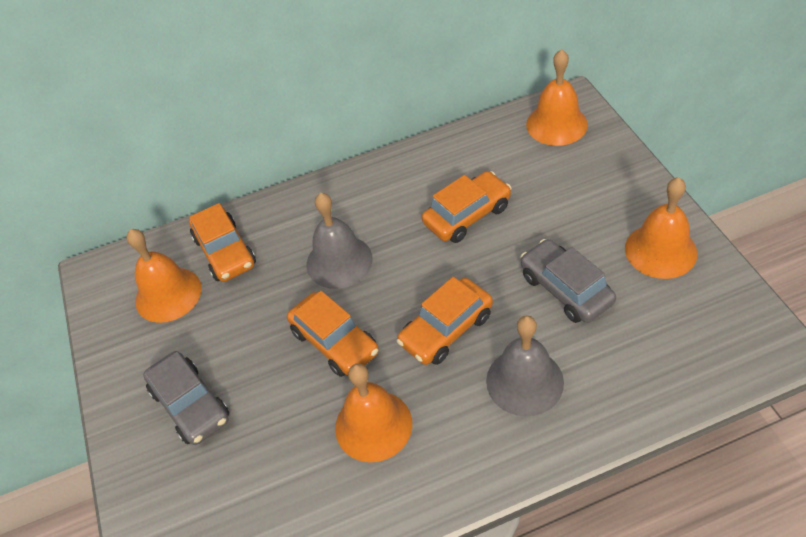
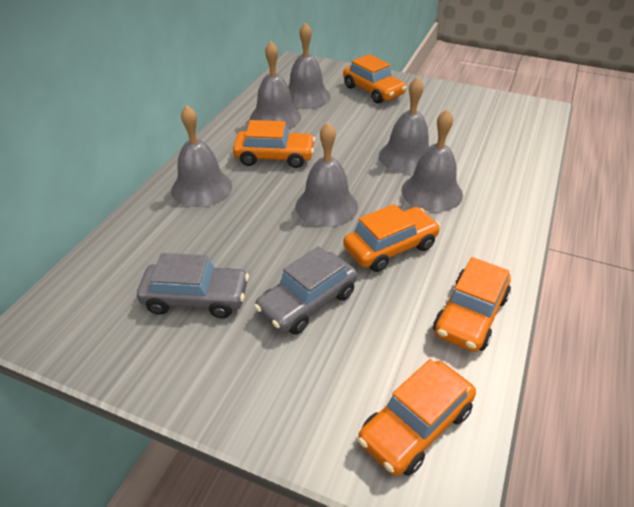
grey bell: 2 -> 6
orange bell: 4 -> 0
orange car: 4 -> 5

